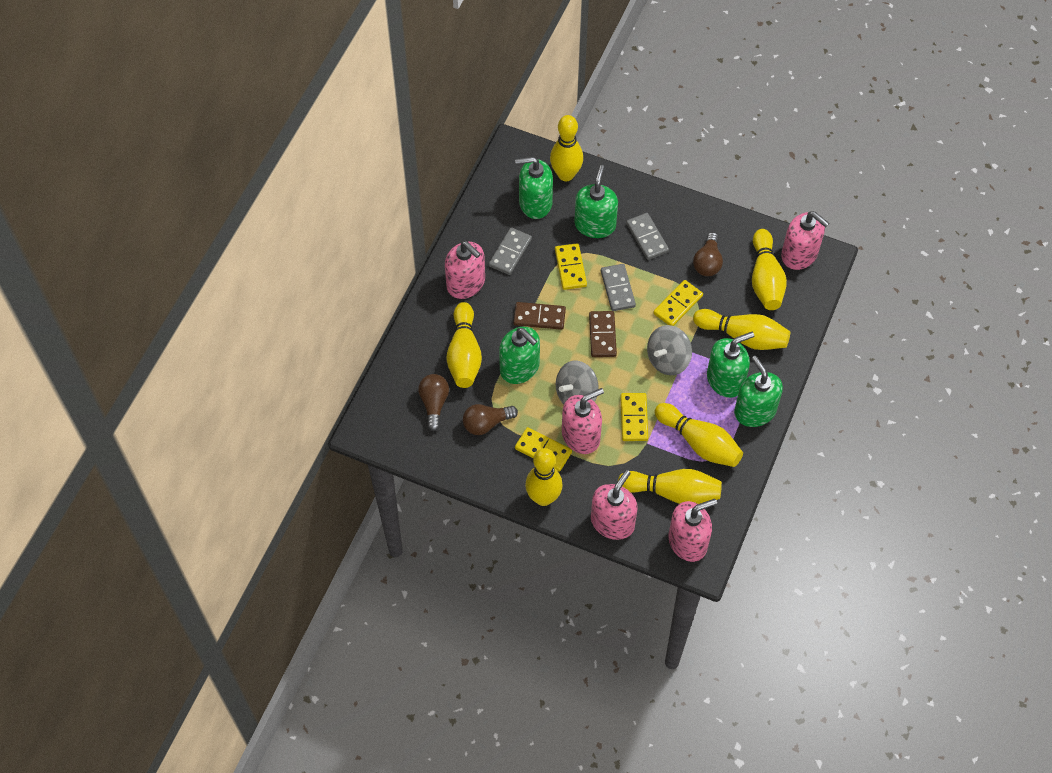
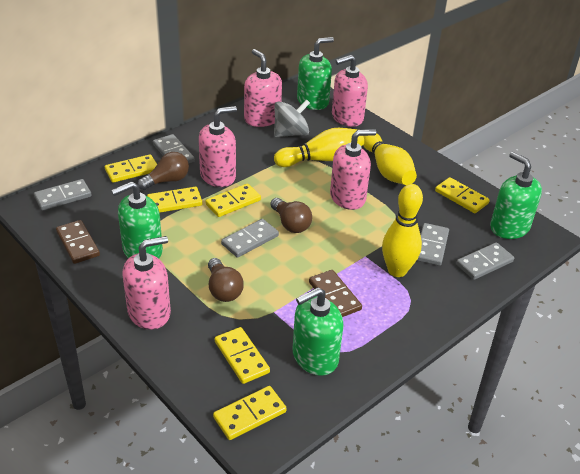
green soap dispenser: 5 -> 4
grey domino: 3 -> 5
grey spinning top: 2 -> 1
yellow bowling pin: 7 -> 3
yellow domino: 4 -> 6

